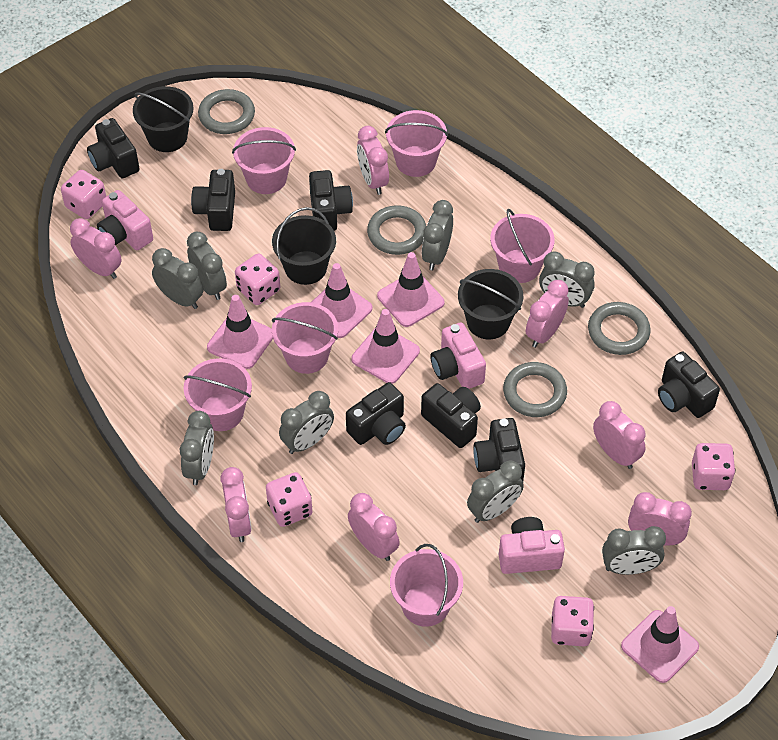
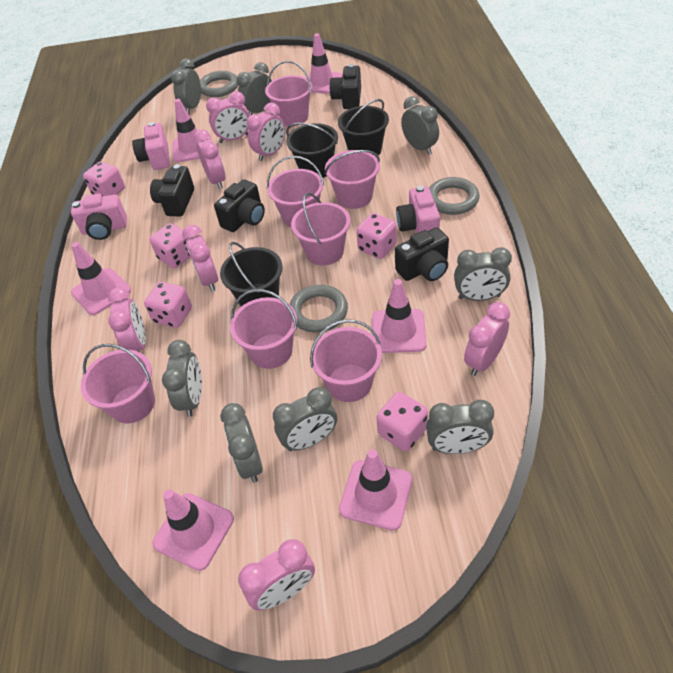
black camera: 7 -> 4
grey ring: 4 -> 3
pink bucket: 6 -> 7
pink traffic cone: 5 -> 6

